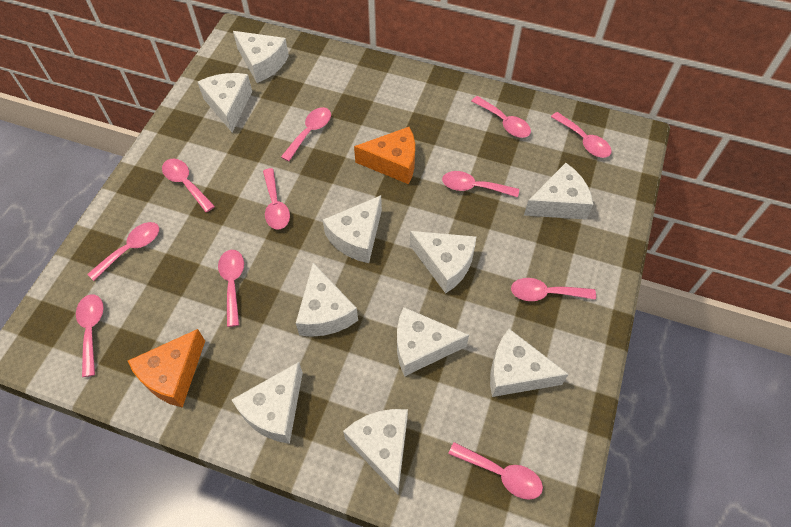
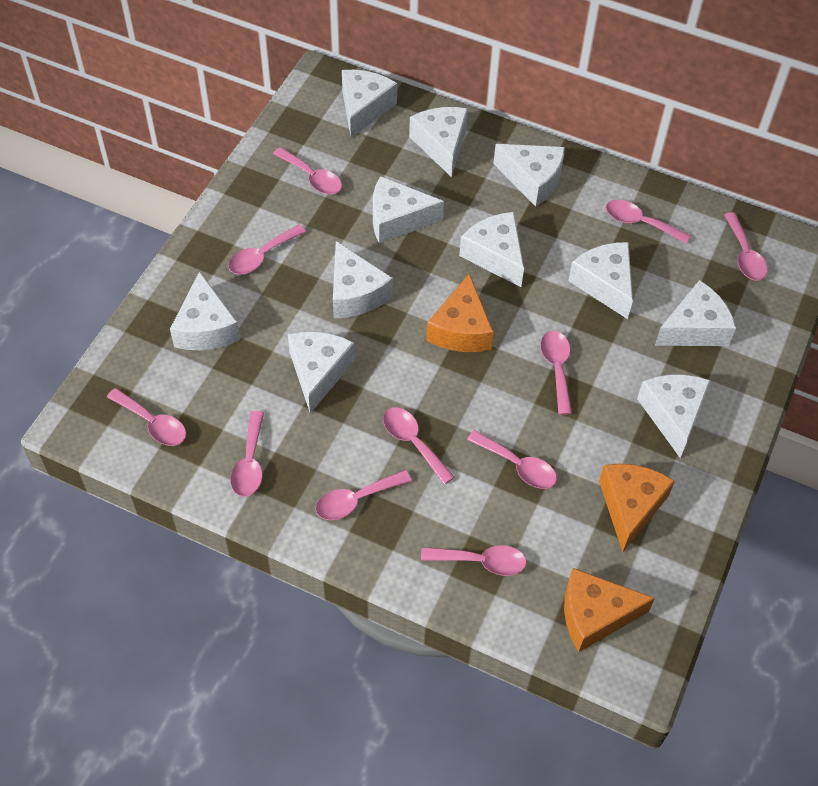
orange cheese: 2 -> 3
white cheese: 10 -> 11

